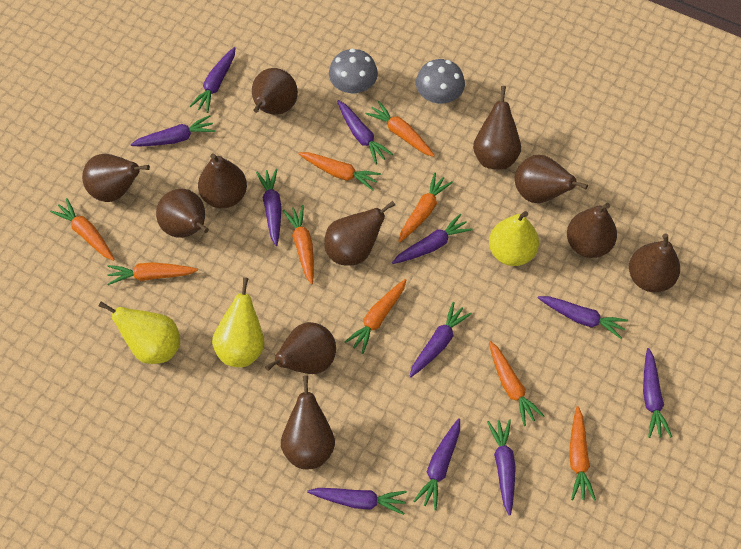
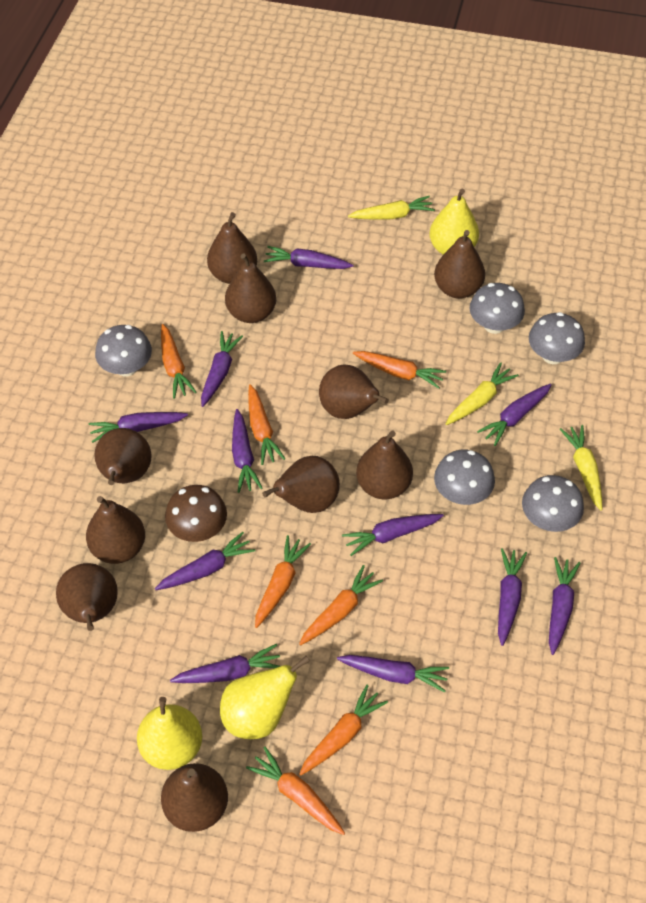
brown mushroom: 0 -> 1
brown pear: 11 -> 10
grey mushroom: 2 -> 5
orange carrot: 9 -> 7
yellow carrot: 0 -> 3

